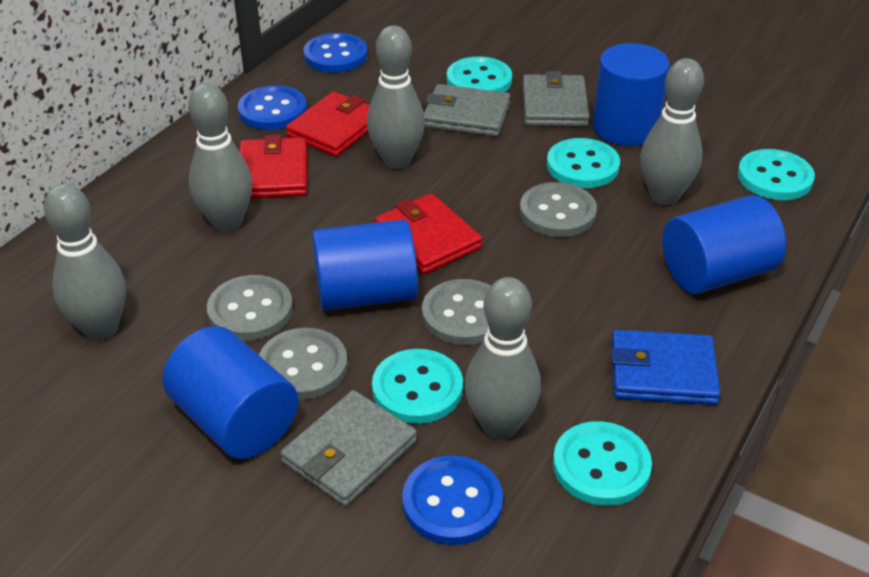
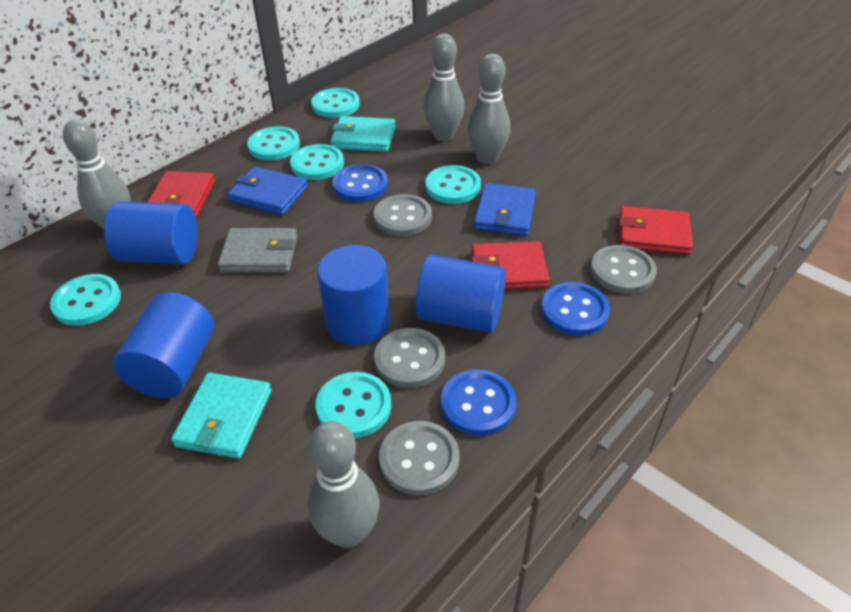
blue wallet: 1 -> 2
grey bowling pin: 5 -> 4
grey wallet: 3 -> 1
turquoise button: 5 -> 6
turquoise wallet: 0 -> 2

